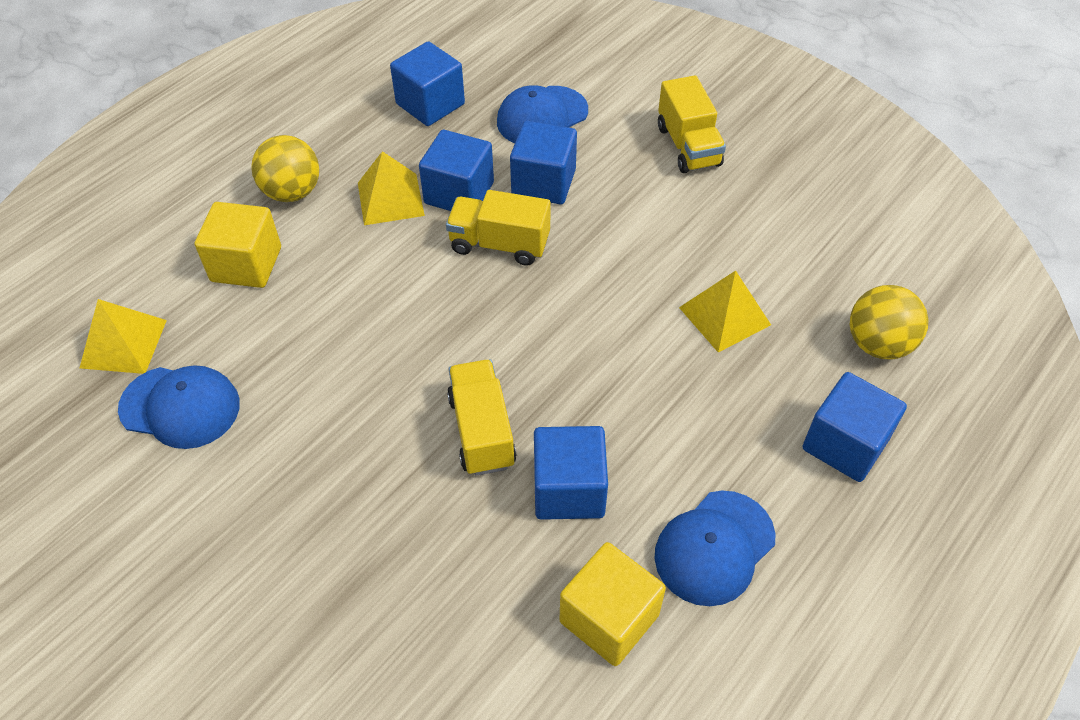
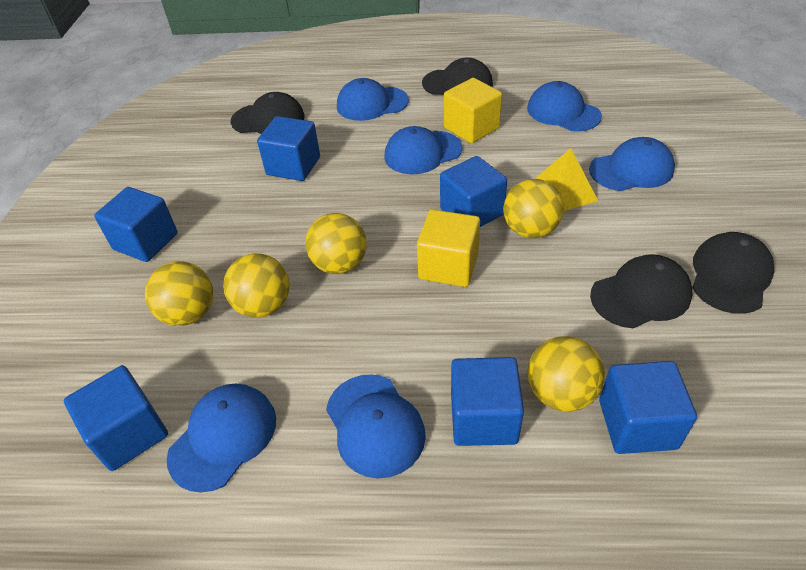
black cap: 0 -> 4
blue cap: 3 -> 6
blue cube: 5 -> 6
yellow ball: 2 -> 5
yellow pyramid: 3 -> 1
yellow truck: 3 -> 0

